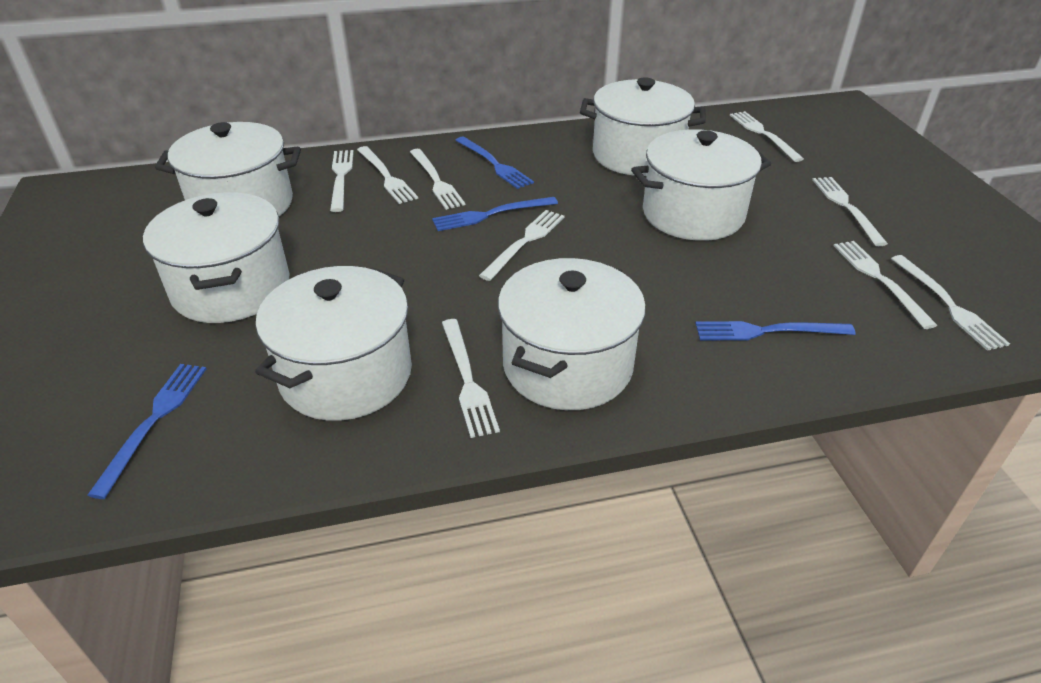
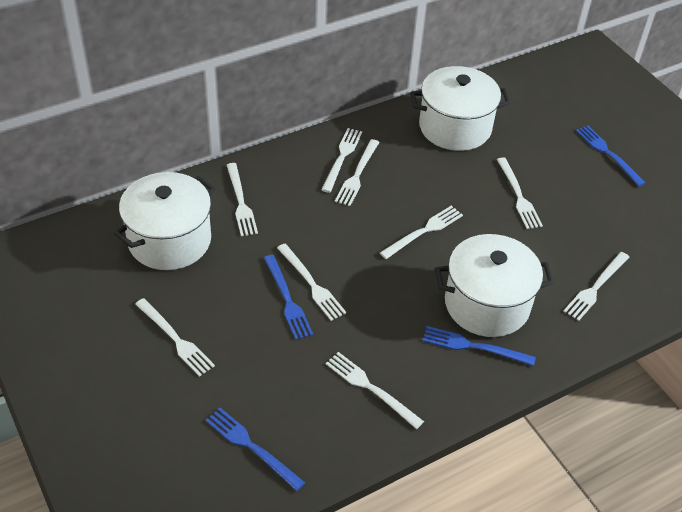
white pot: 6 -> 3

